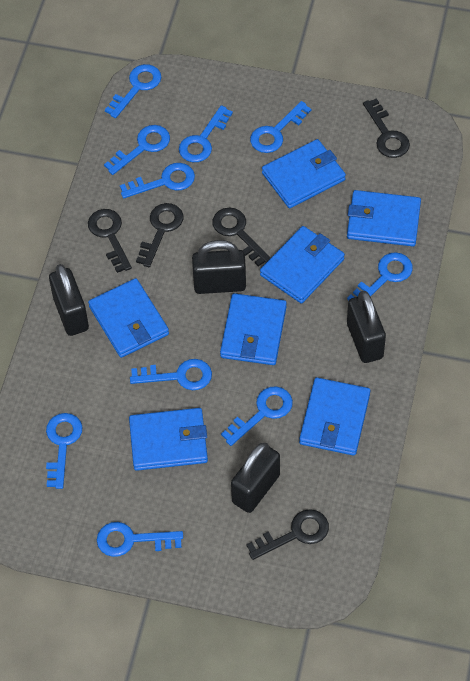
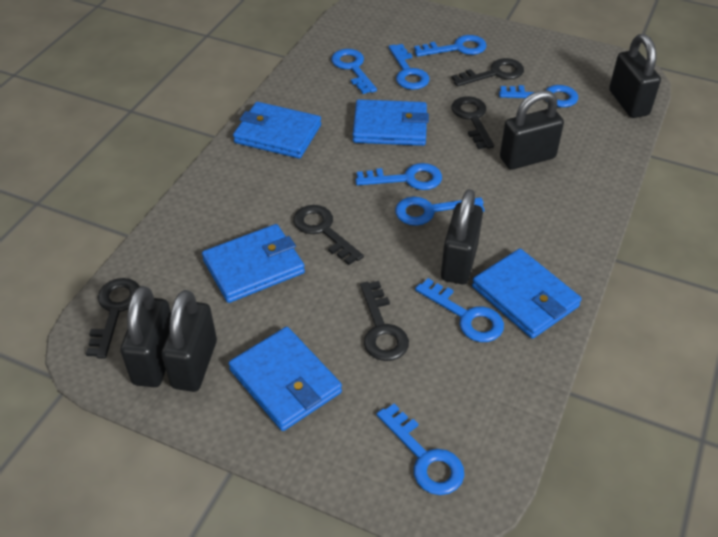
black padlock: 4 -> 5
blue key: 10 -> 8
blue wallet: 7 -> 5

